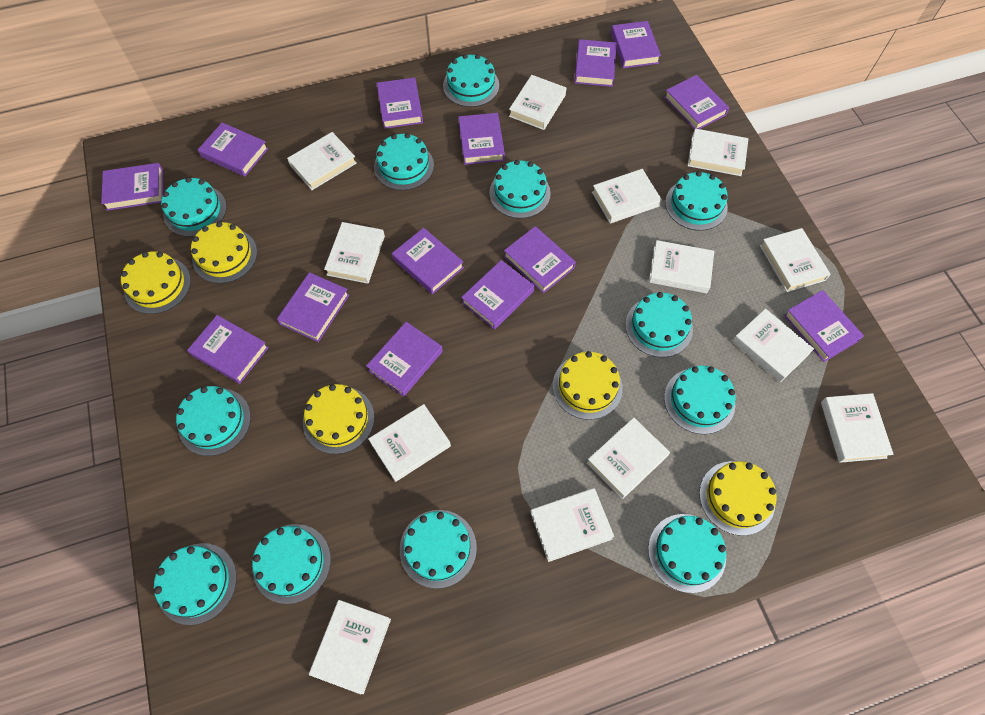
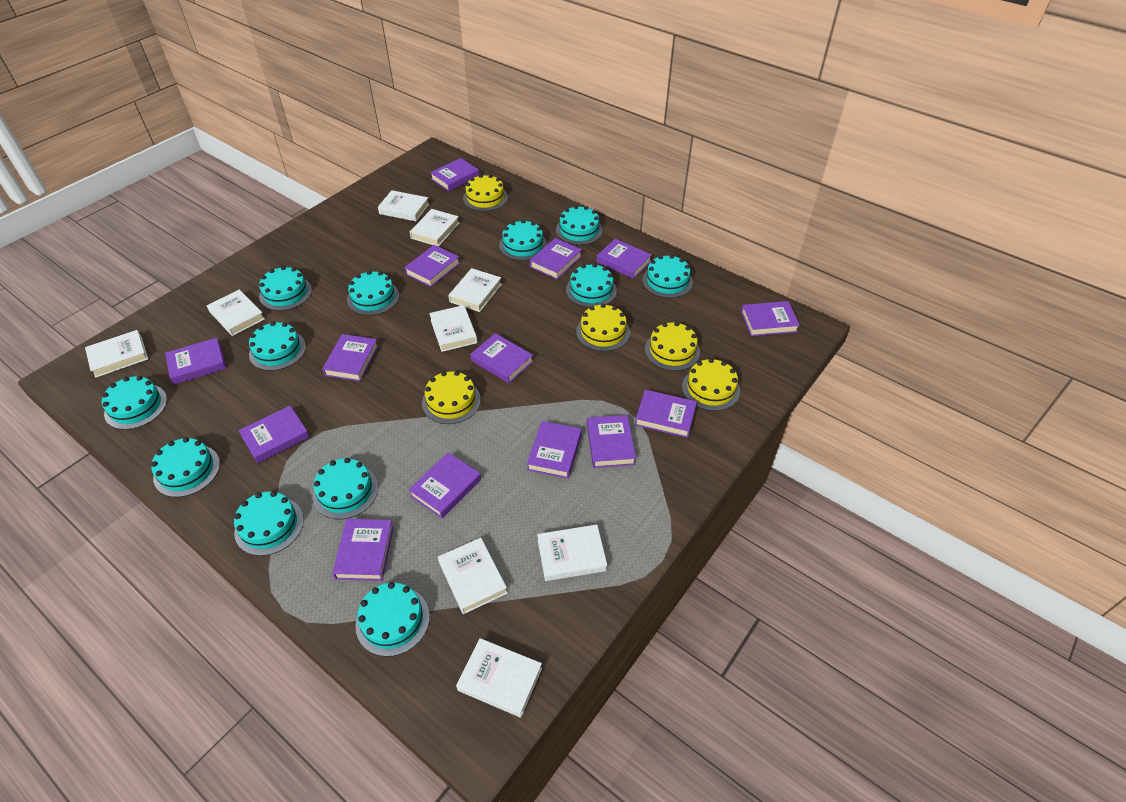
white book: 13 -> 9

